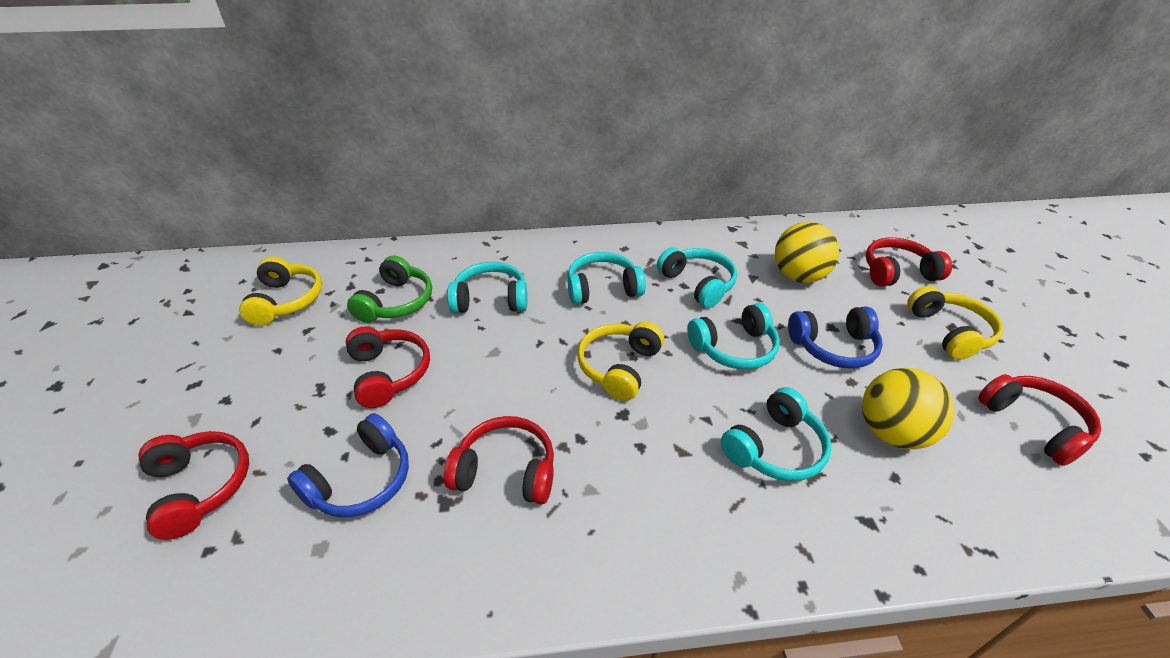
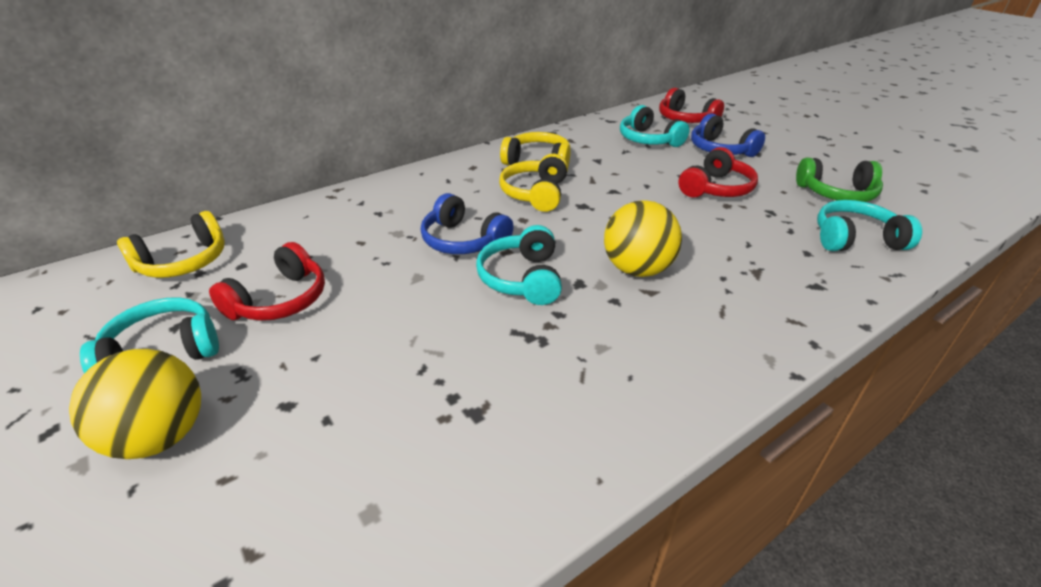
red headphones: 5 -> 3
turquoise headphones: 5 -> 4

